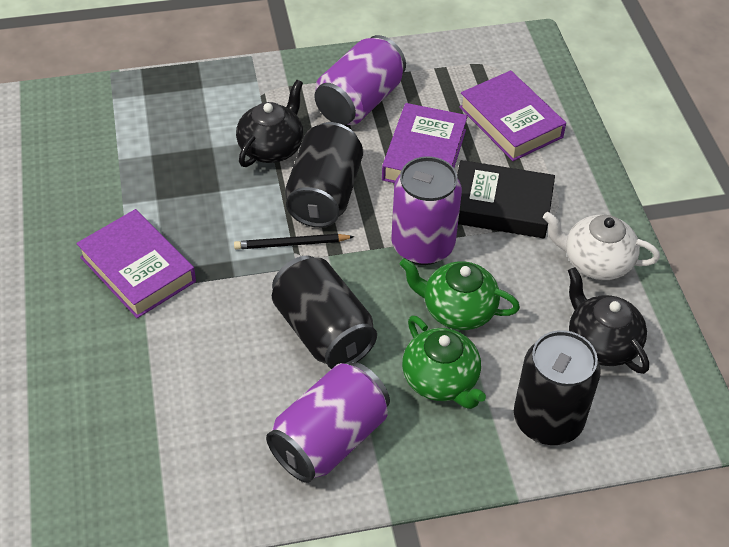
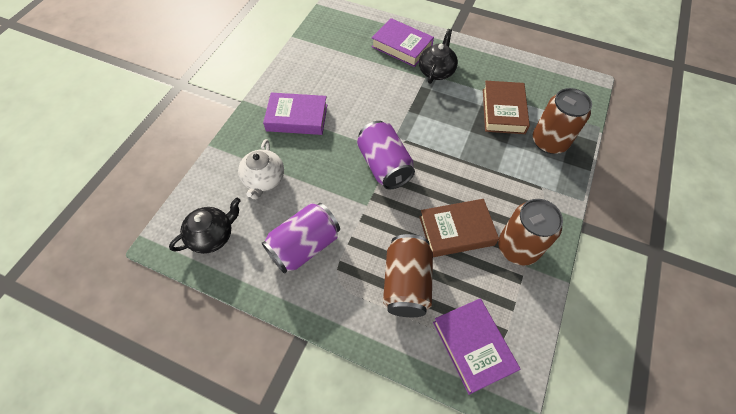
black book: 1 -> 0
black can: 3 -> 0
black pencil: 1 -> 0
brown book: 0 -> 2
brown can: 0 -> 3
green teapot: 2 -> 0
purple can: 3 -> 2

